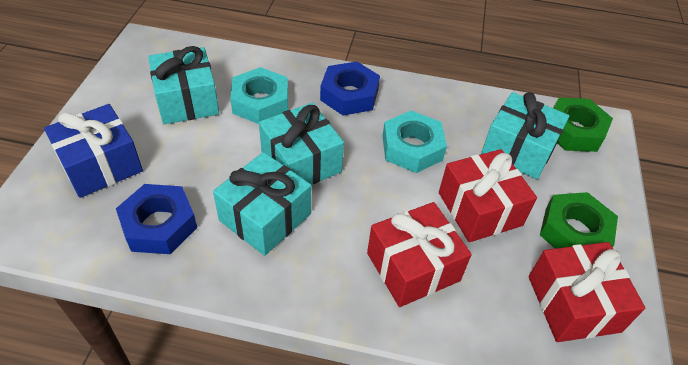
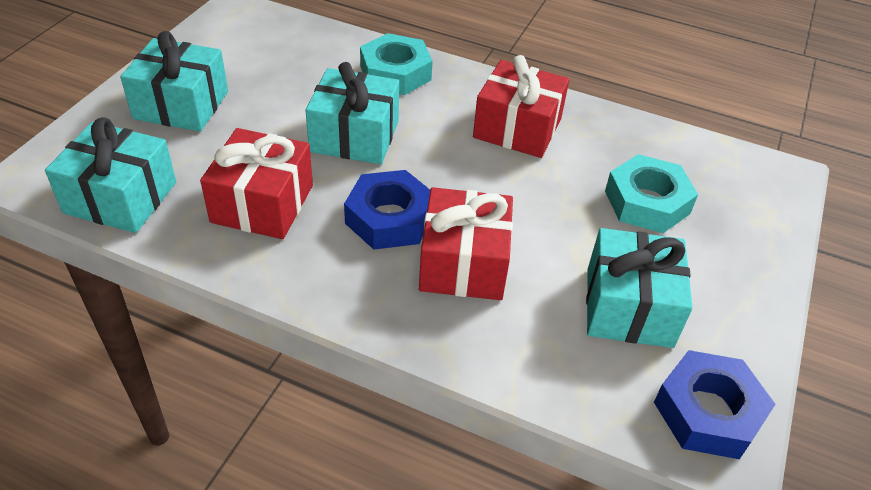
blue gift: 1 -> 0
green nut: 2 -> 0

